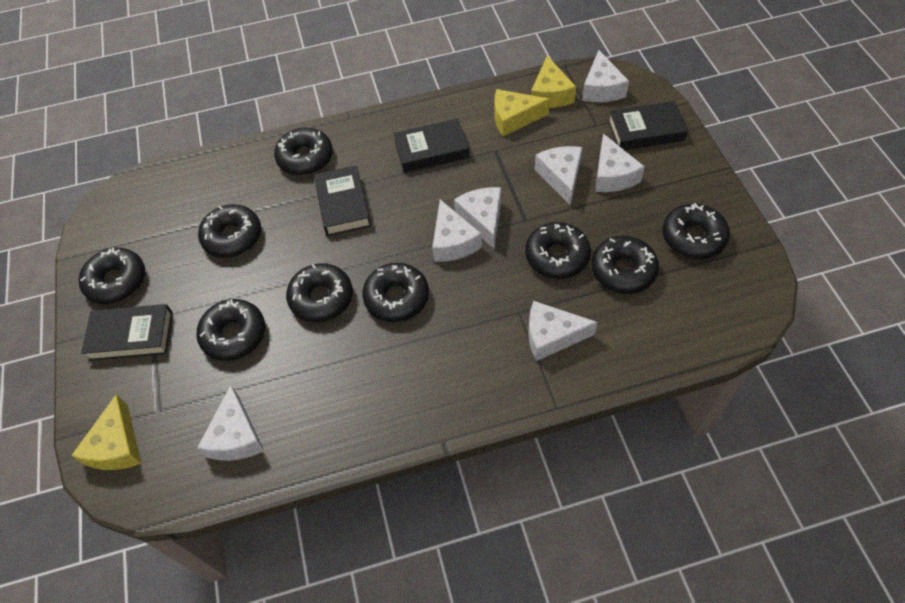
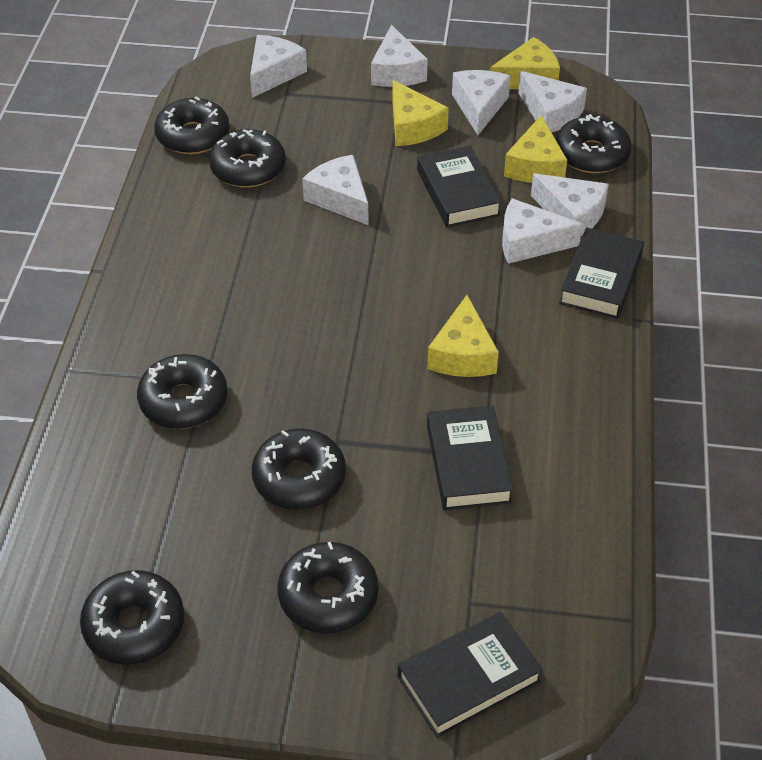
black donut: 9 -> 7
yellow cheese: 3 -> 4

